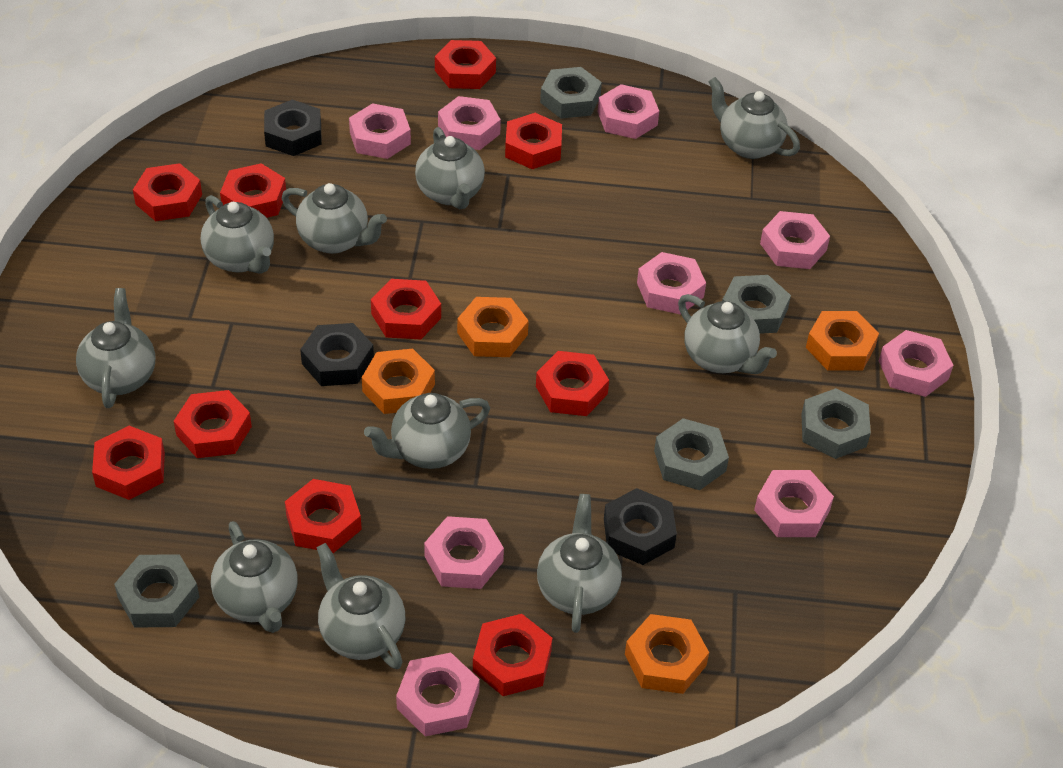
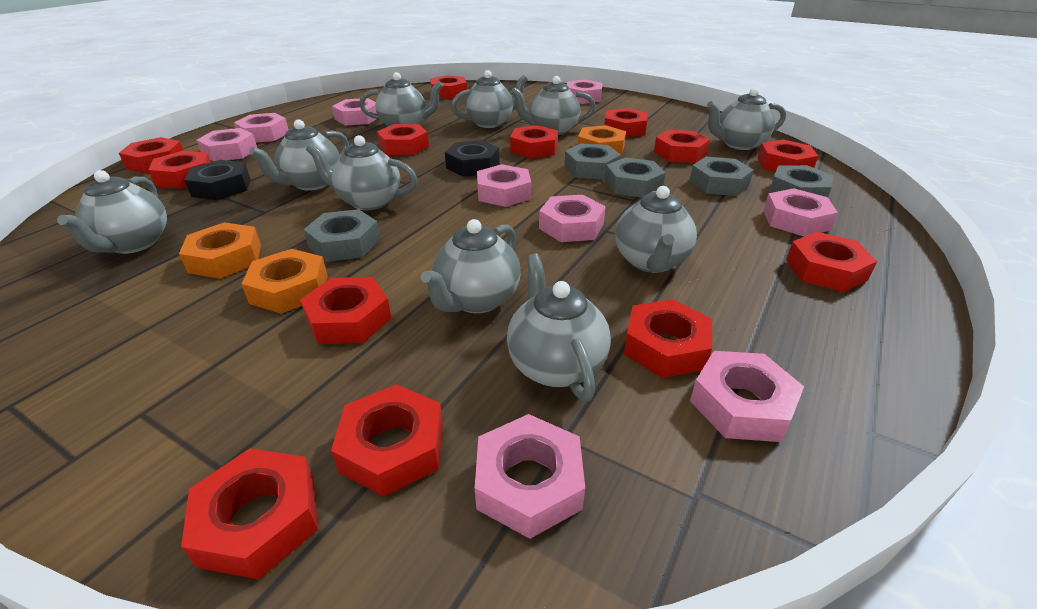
black nut: 3 -> 2
orange nut: 4 -> 3
red nut: 10 -> 13

